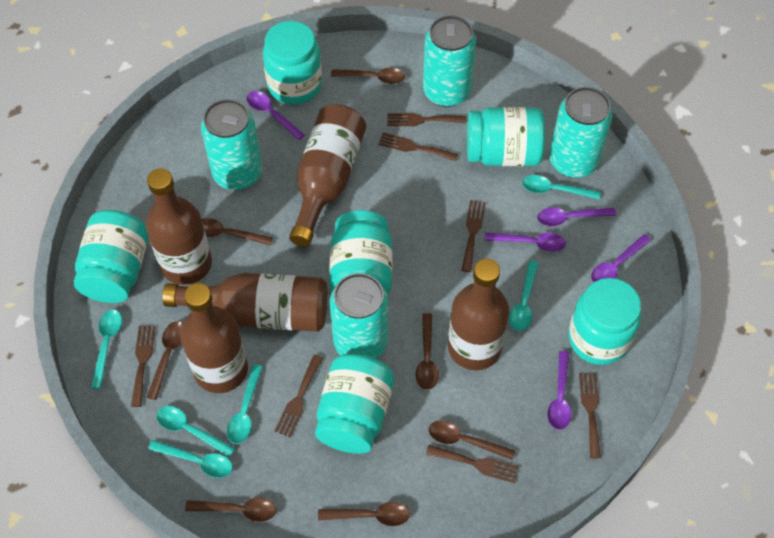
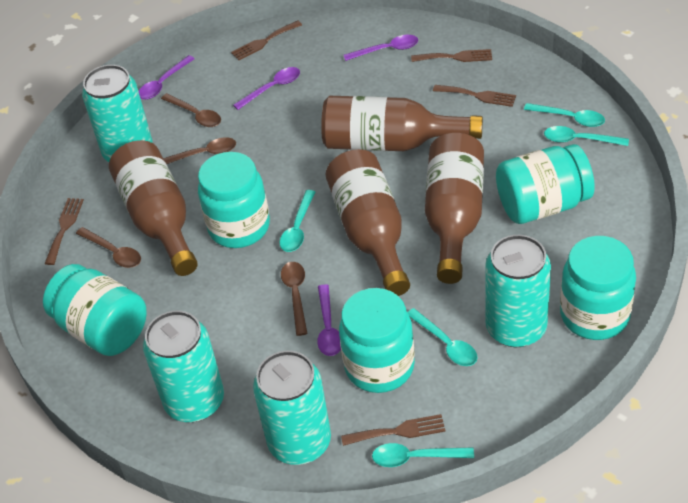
brown bottle: 5 -> 4
brown fork: 7 -> 5
brown spoon: 7 -> 4
purple spoon: 5 -> 4
turquoise jar: 6 -> 5
turquoise spoon: 6 -> 5

